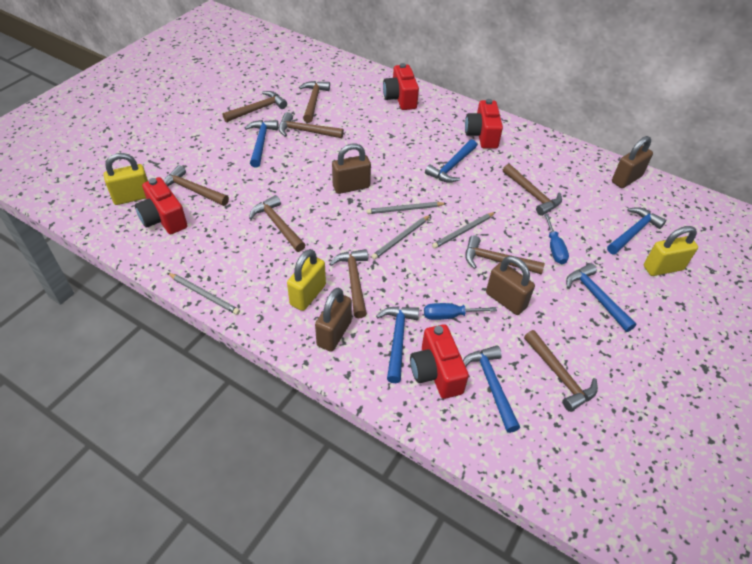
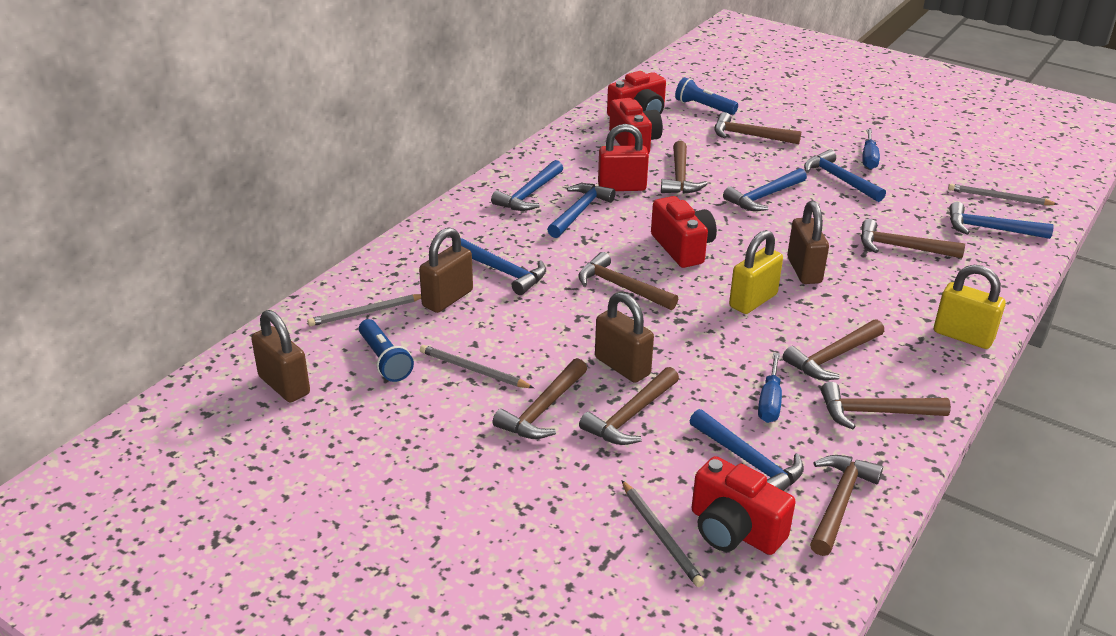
blue flashlight: 0 -> 2
blue hammer: 6 -> 7
red padlock: 0 -> 1
yellow padlock: 3 -> 2

